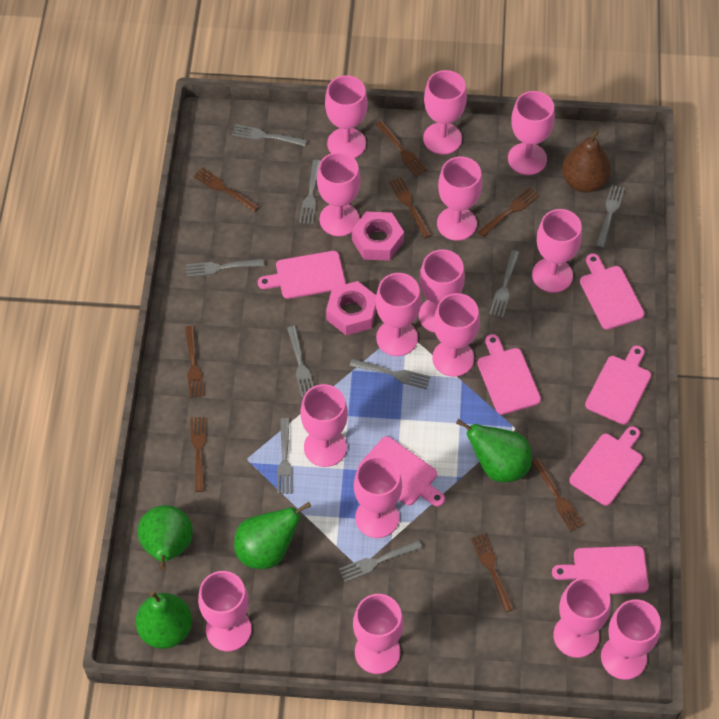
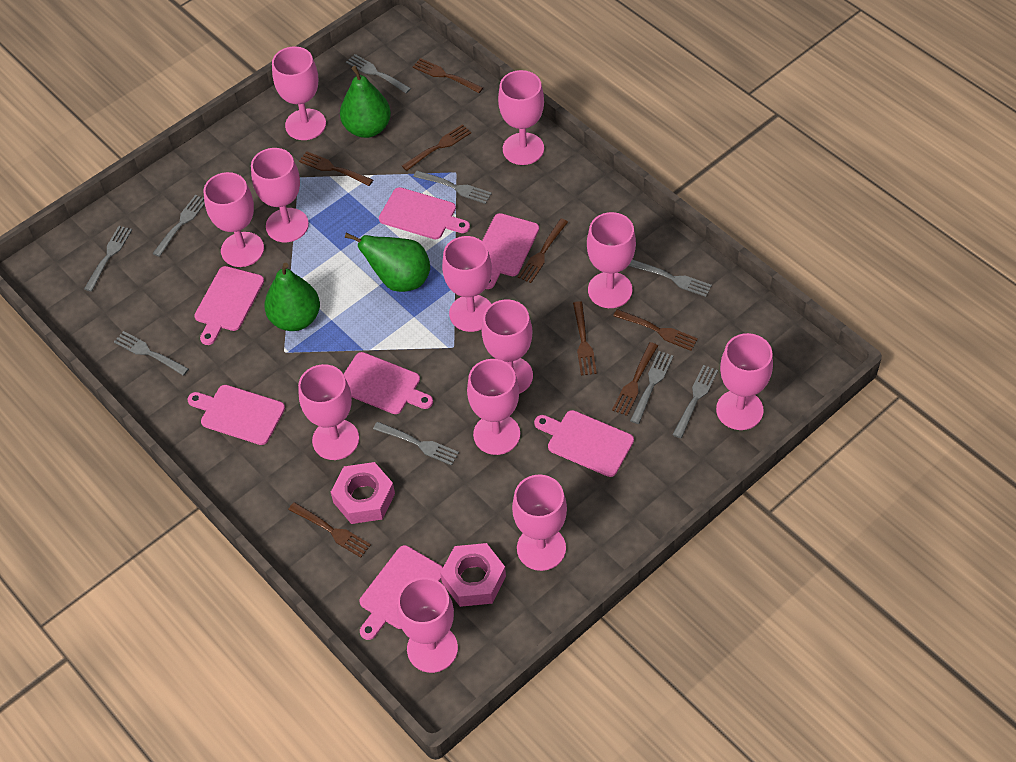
brown pear: 1 -> 0
green pear: 4 -> 3
pink goblet: 15 -> 12

